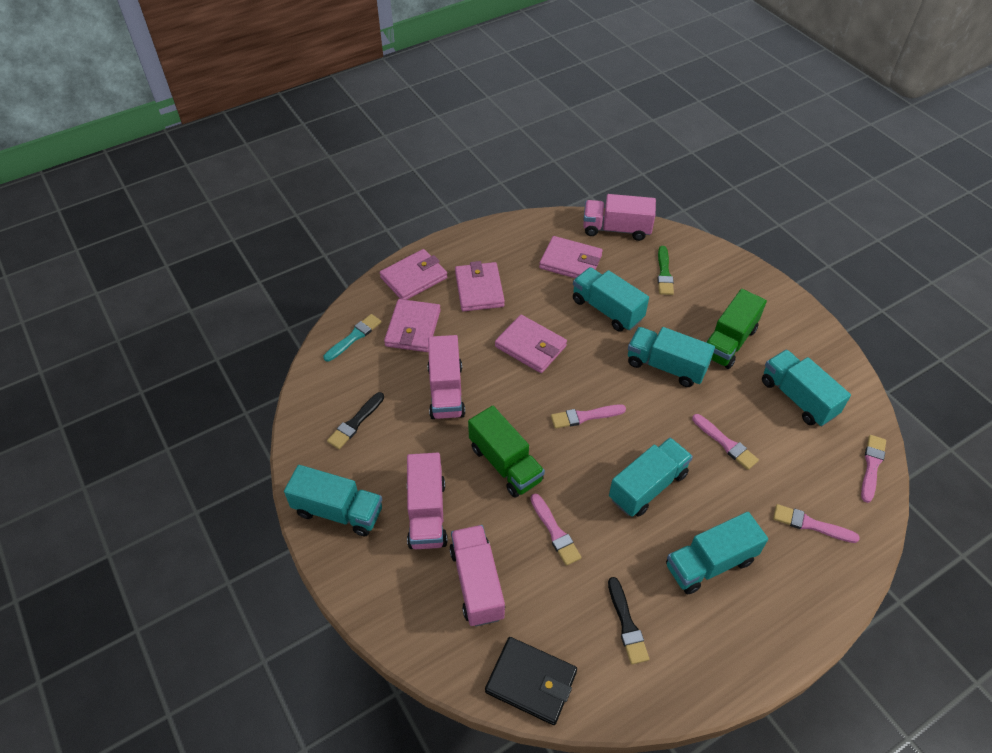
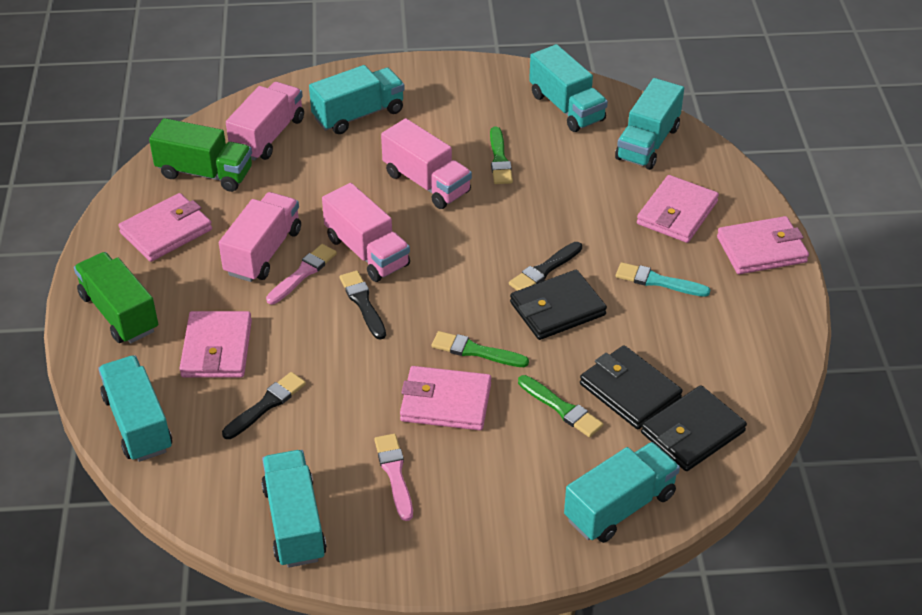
black brush: 2 -> 3
black wallet: 1 -> 3
green brush: 1 -> 3
pink brush: 5 -> 2

